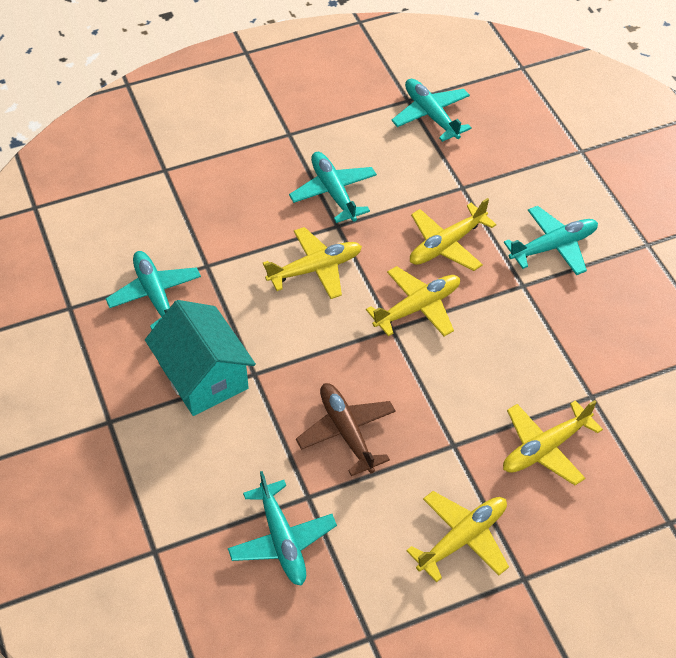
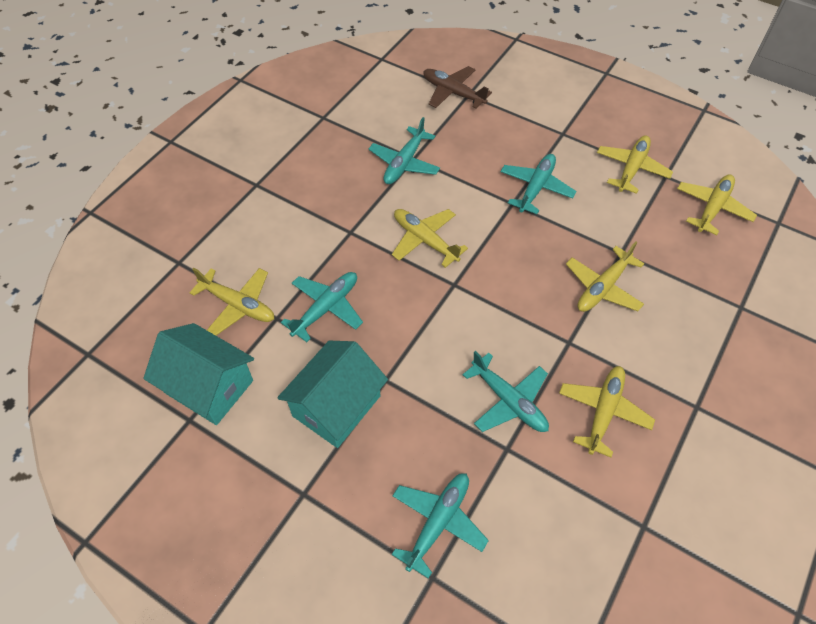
turquoise house: 1 -> 2
yellow plane: 5 -> 6

